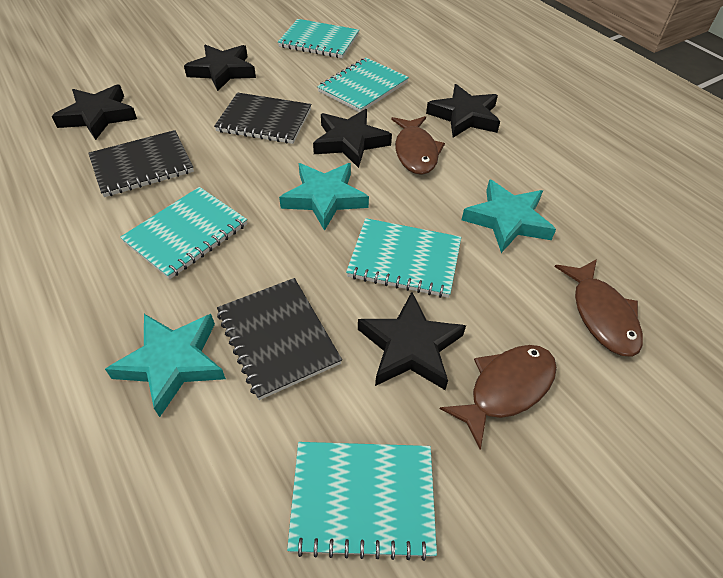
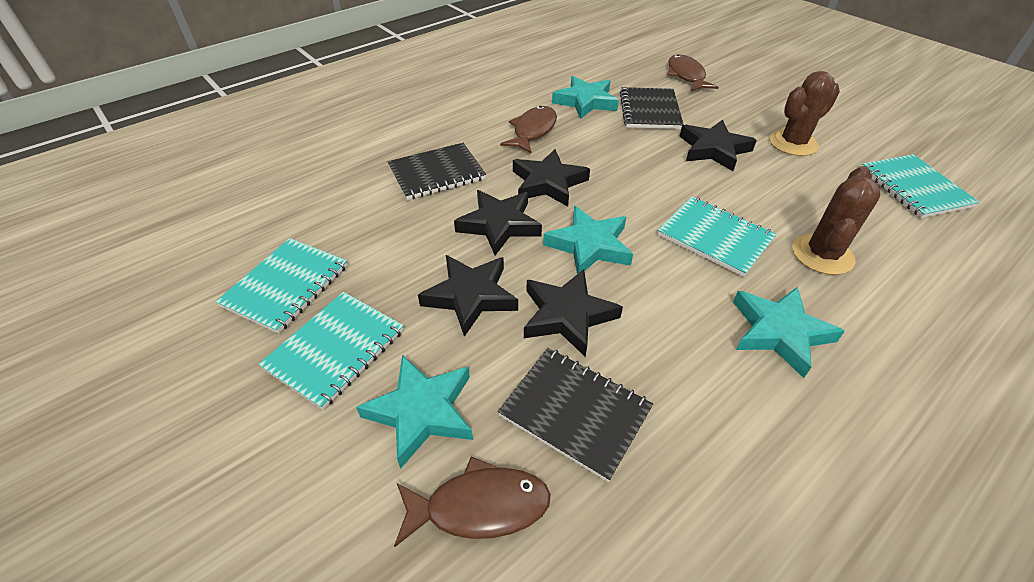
brown cactus: 0 -> 2
turquoise notebook: 5 -> 4
turquoise star: 3 -> 4

